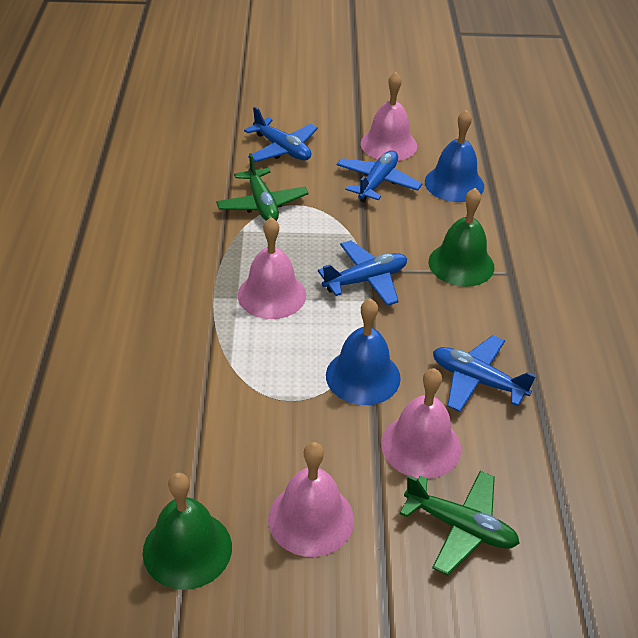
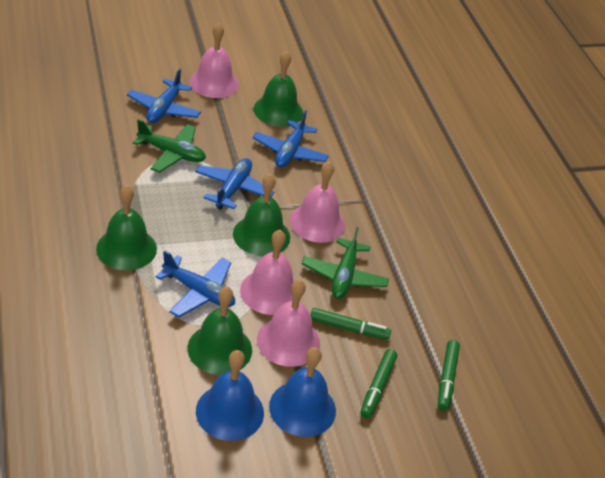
green bell: 2 -> 4
green marker: 0 -> 3

